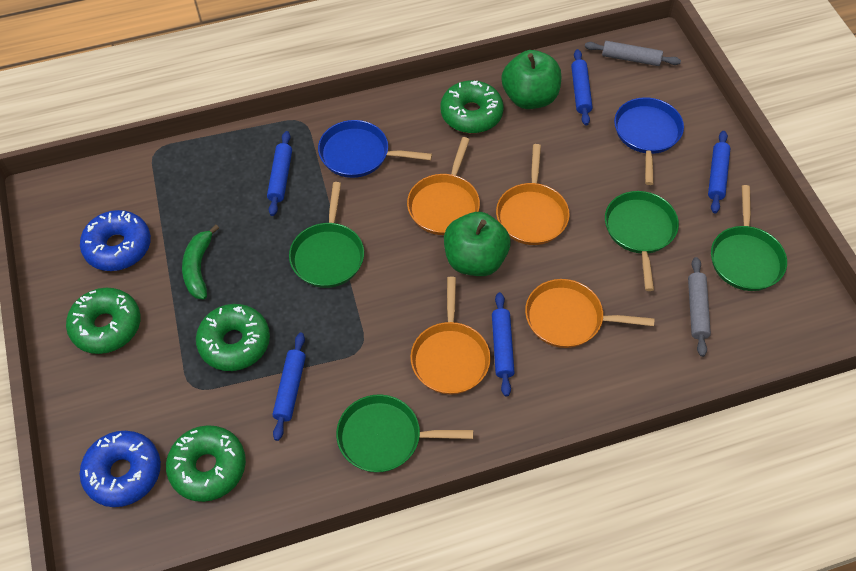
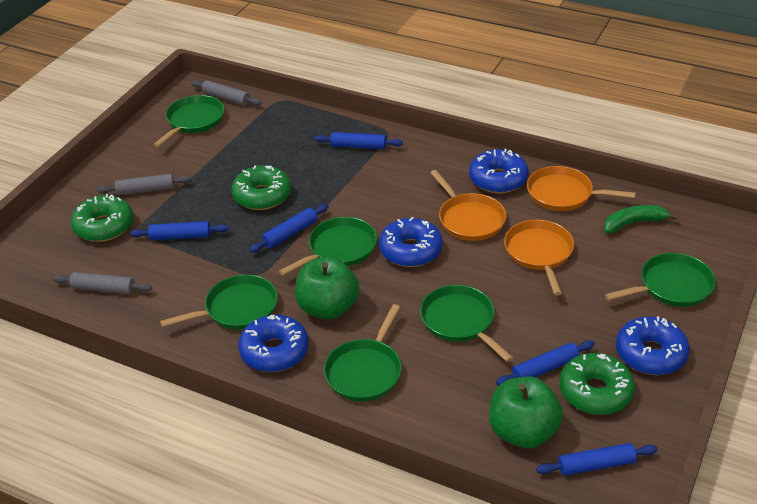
blue donut: 2 -> 4
blue pan: 2 -> 0
green donut: 4 -> 3
green pan: 4 -> 6
grey rolling pin: 2 -> 3
orange pan: 4 -> 3

